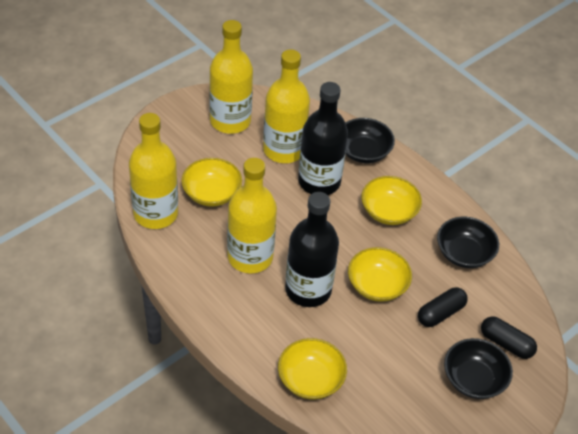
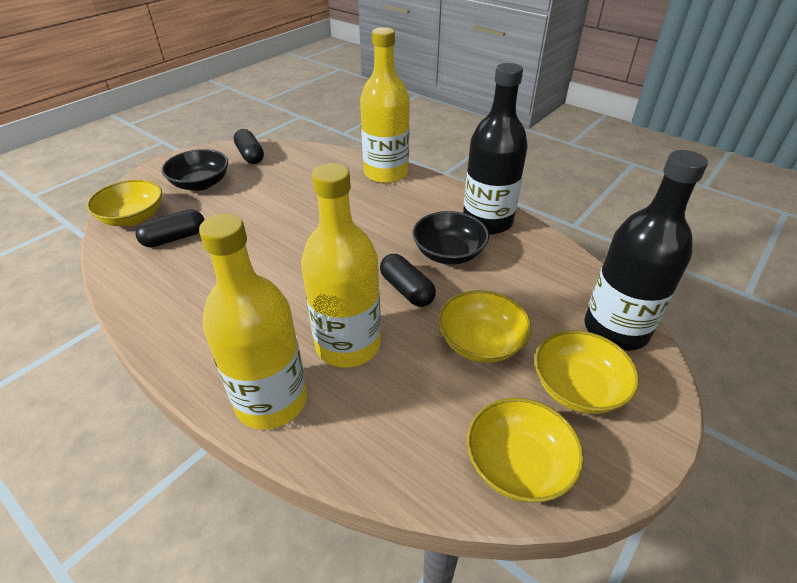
black bowl: 3 -> 2
black capsule: 2 -> 3
yellow bottle: 4 -> 3

